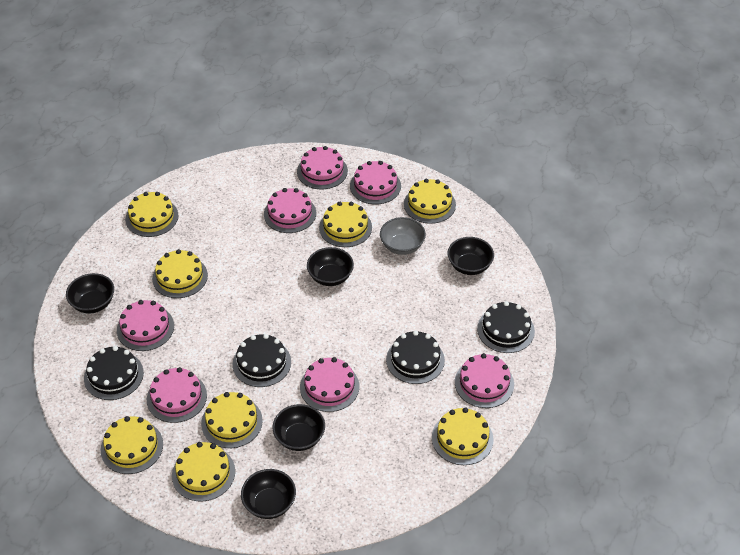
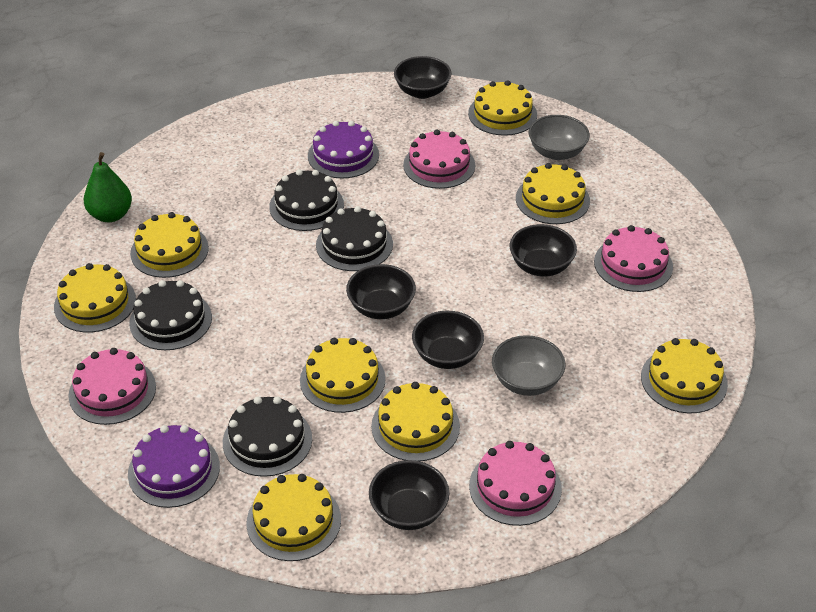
green pear: 0 -> 1
grey bowl: 1 -> 2
pink cake: 7 -> 4
purple cake: 0 -> 2

